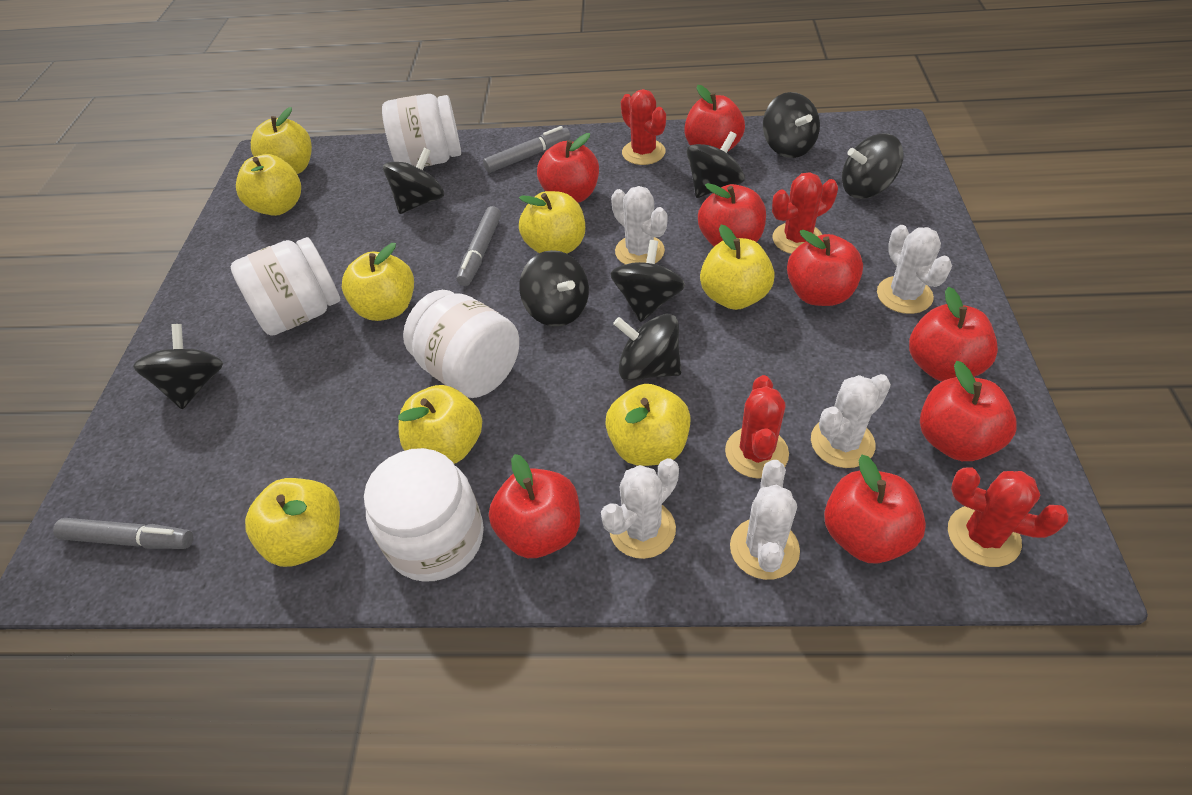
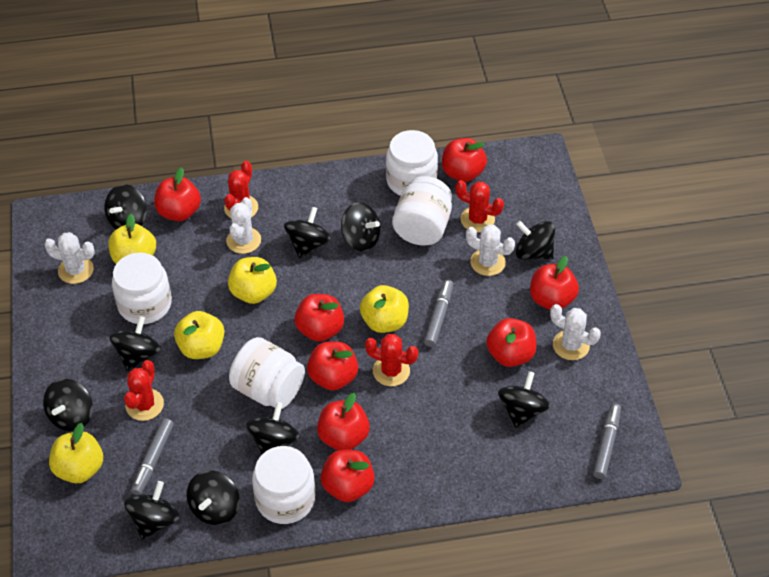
black spinning top: 8 -> 10
white cactus: 5 -> 4
white jar: 4 -> 5
yellow apple: 8 -> 5

